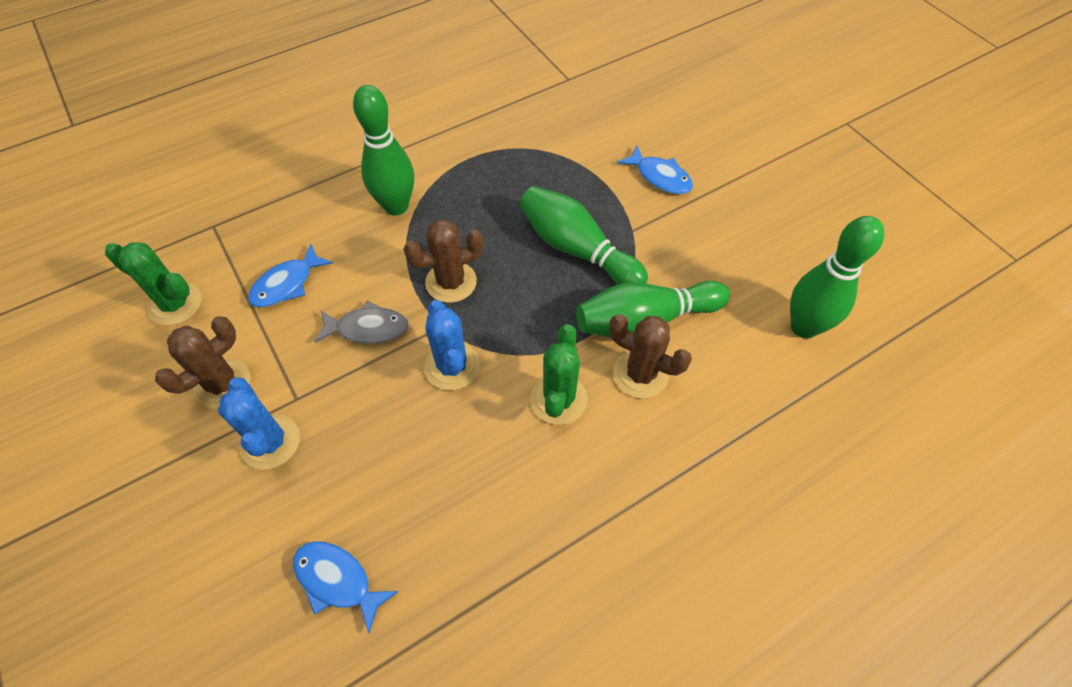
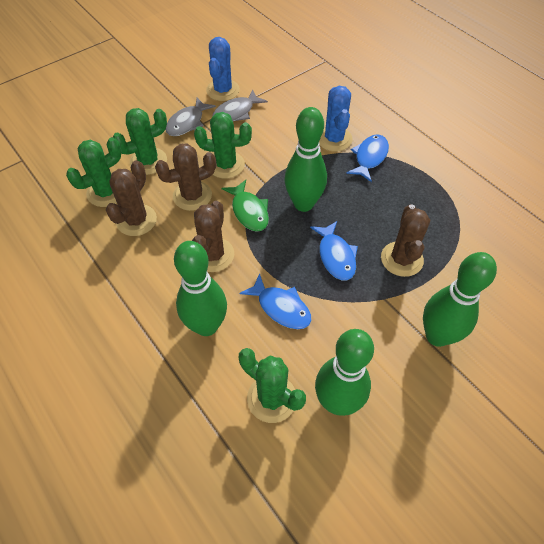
brown cactus: 3 -> 4
green cactus: 2 -> 4
green fish: 0 -> 1
grey fish: 1 -> 2

